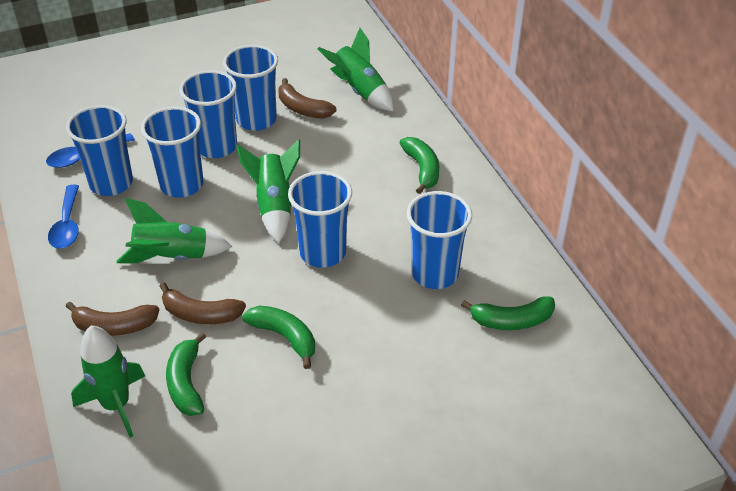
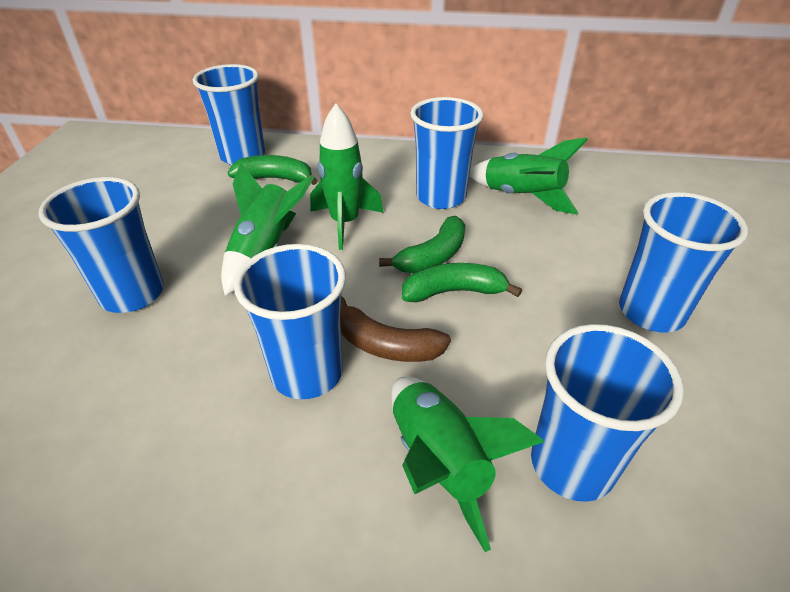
blue spoon: 2 -> 0
brown banana: 3 -> 1
green banana: 4 -> 3

